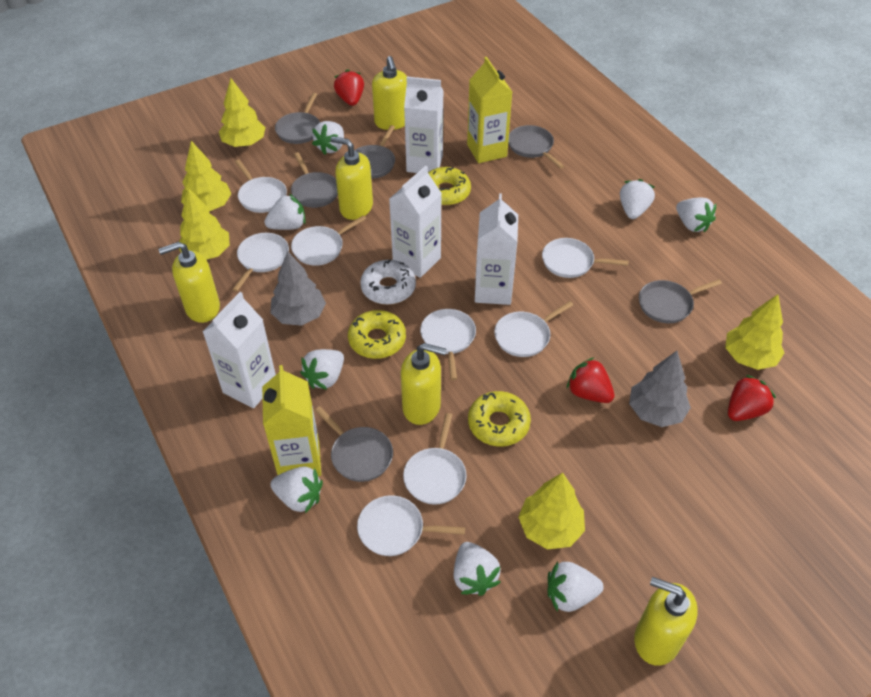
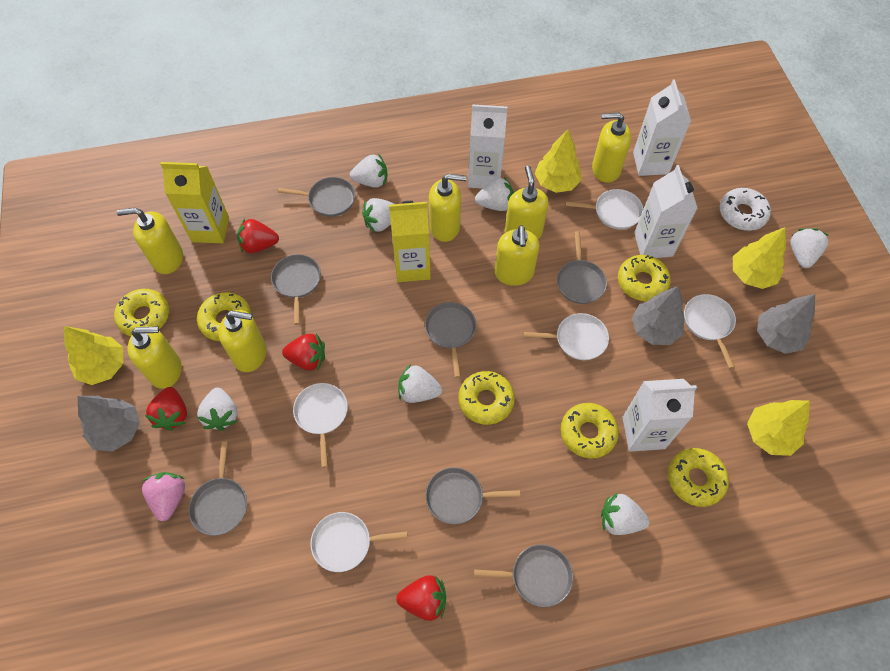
grey pan: 6 -> 7
grey tree: 2 -> 3
pink strawberry: 0 -> 1
red strawberry: 3 -> 4
white pan: 8 -> 5
white strawberry: 8 -> 7
yellow donut: 3 -> 6
yellow soap dispenser: 5 -> 7
yellow tree: 5 -> 4

